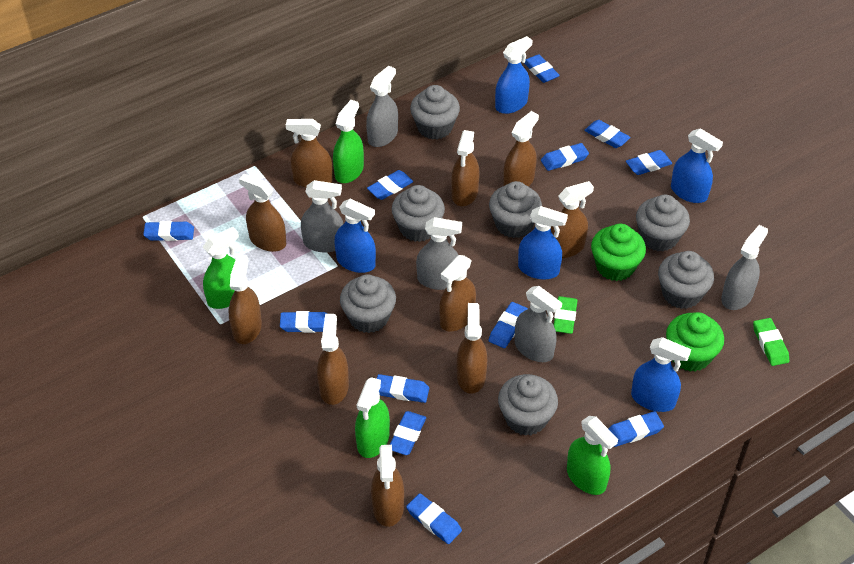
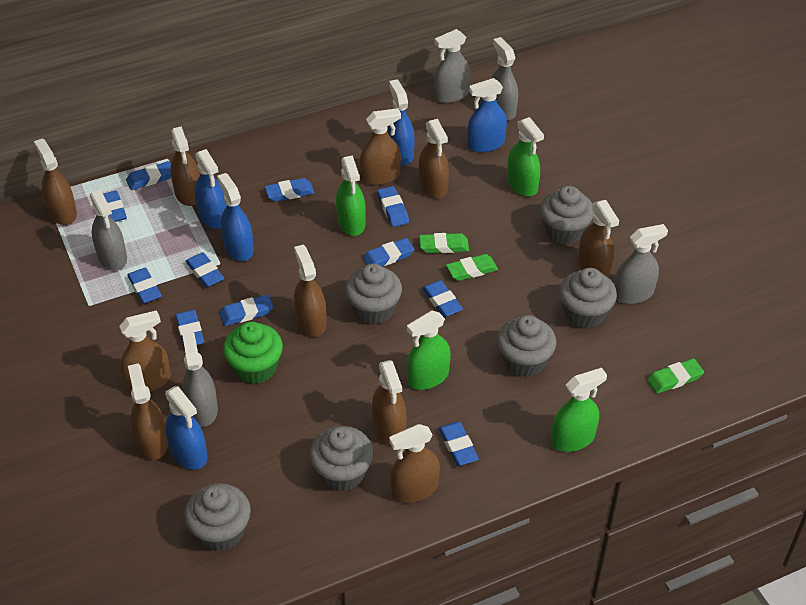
blue eraser: 12 -> 11
green cupcake: 2 -> 1
green eraser: 2 -> 3
grey cupcake: 7 -> 6

